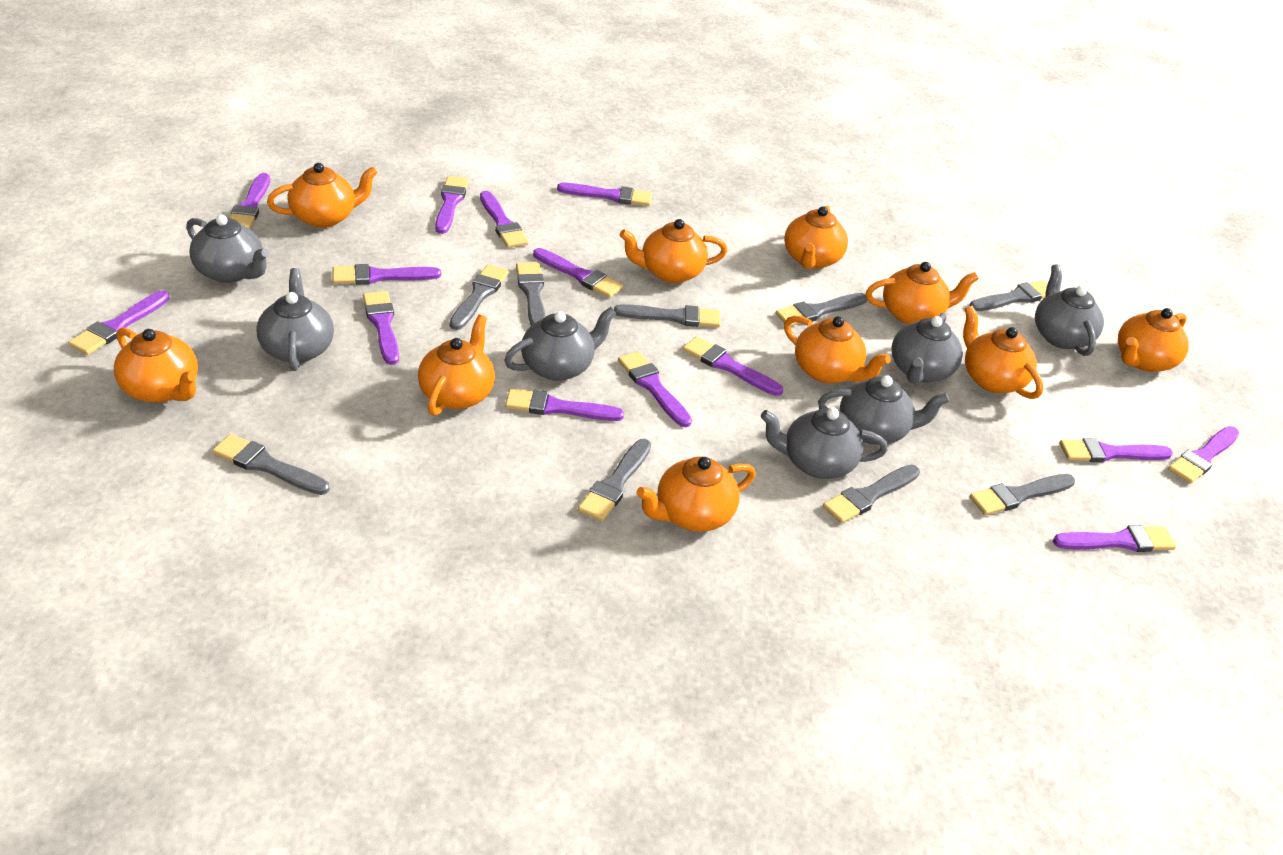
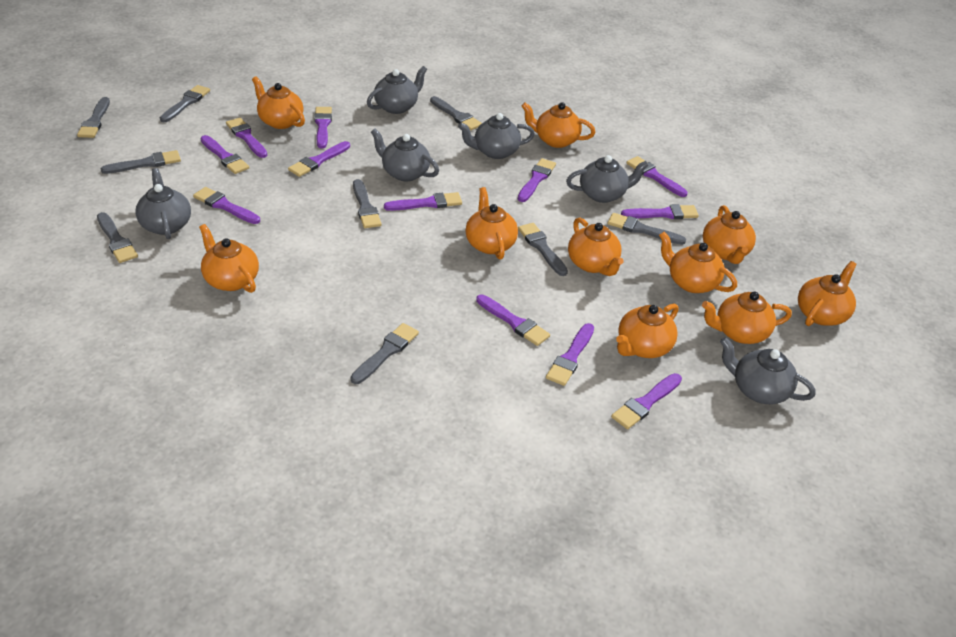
grey teapot: 7 -> 6
purple brush: 14 -> 12

